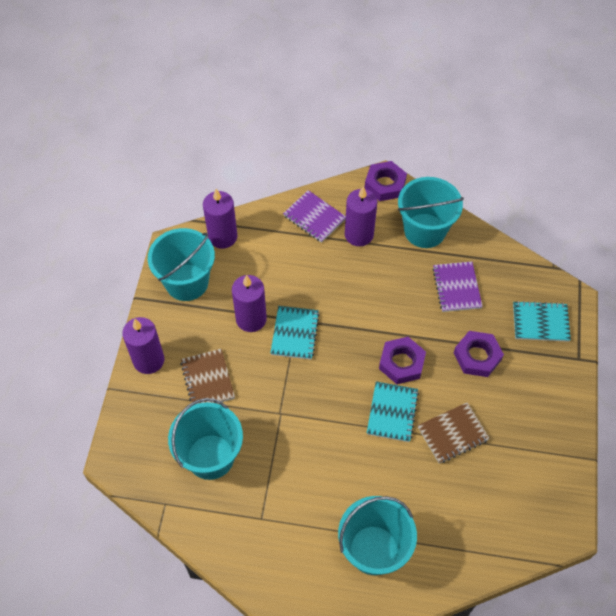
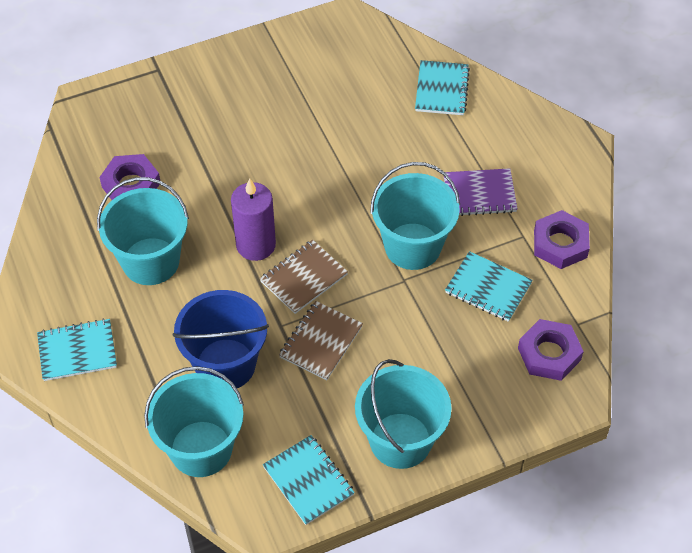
blue bucket: 0 -> 1
purple candle: 4 -> 1
purple notebook: 2 -> 1
turquoise notebook: 3 -> 4

